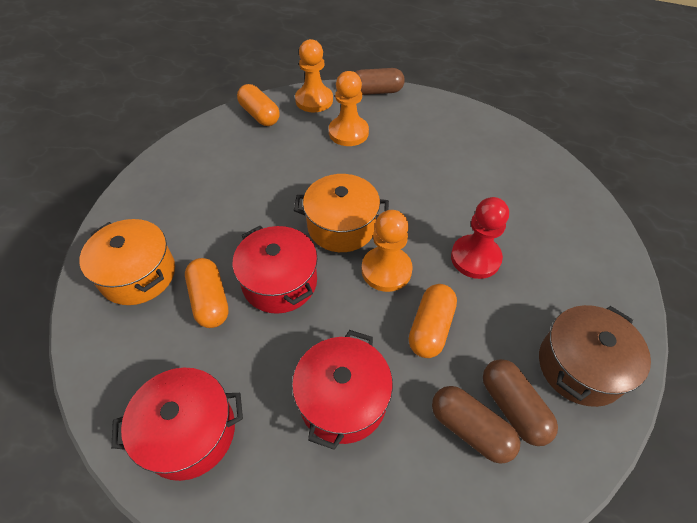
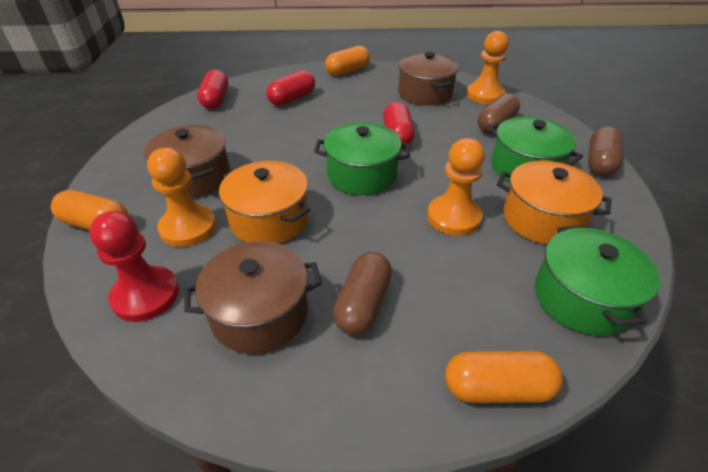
brown pot: 1 -> 3
green pot: 0 -> 3
red capsule: 0 -> 3
red pot: 3 -> 0

